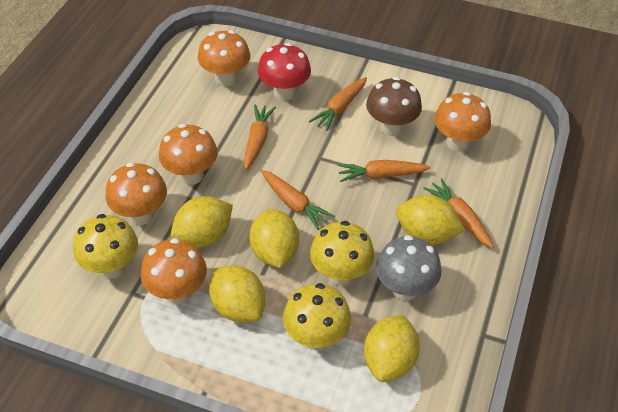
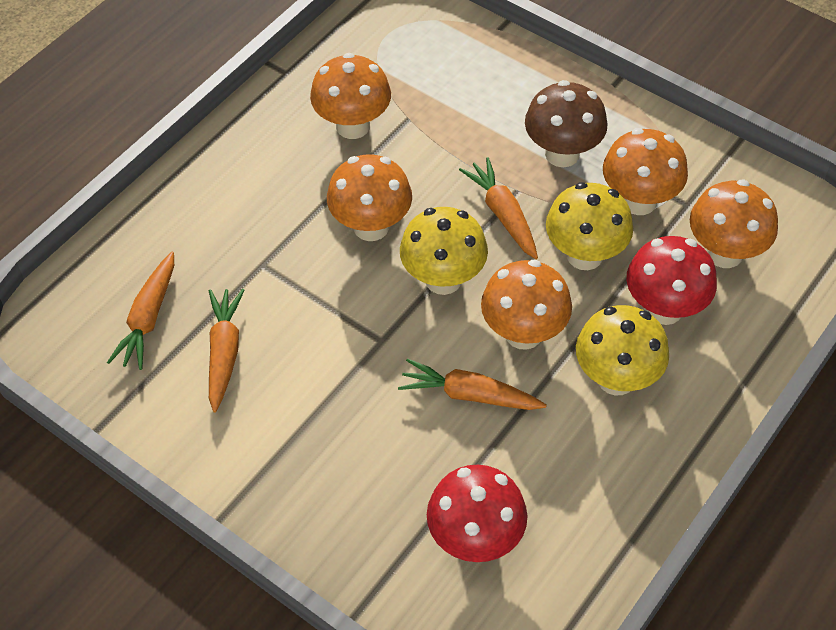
grey mushroom: 1 -> 0
orange carrot: 5 -> 4
red mushroom: 1 -> 2
yellow lemon: 5 -> 0

